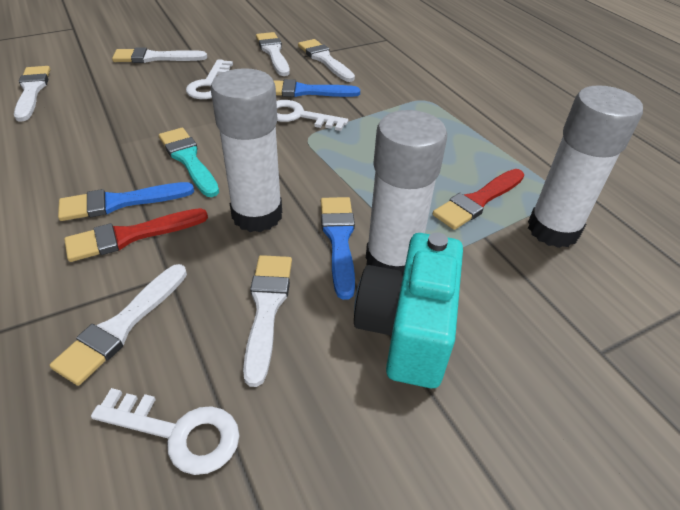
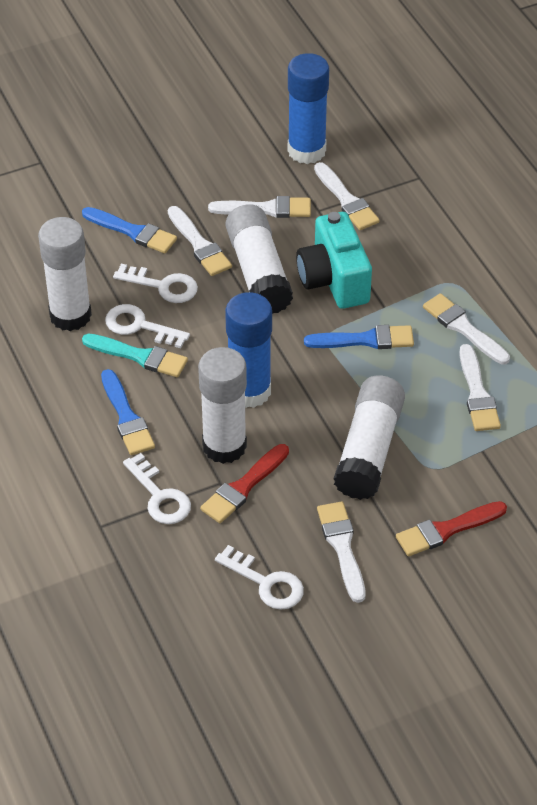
blue glue stick: 0 -> 2
white glue stick: 3 -> 4
white key: 3 -> 4

